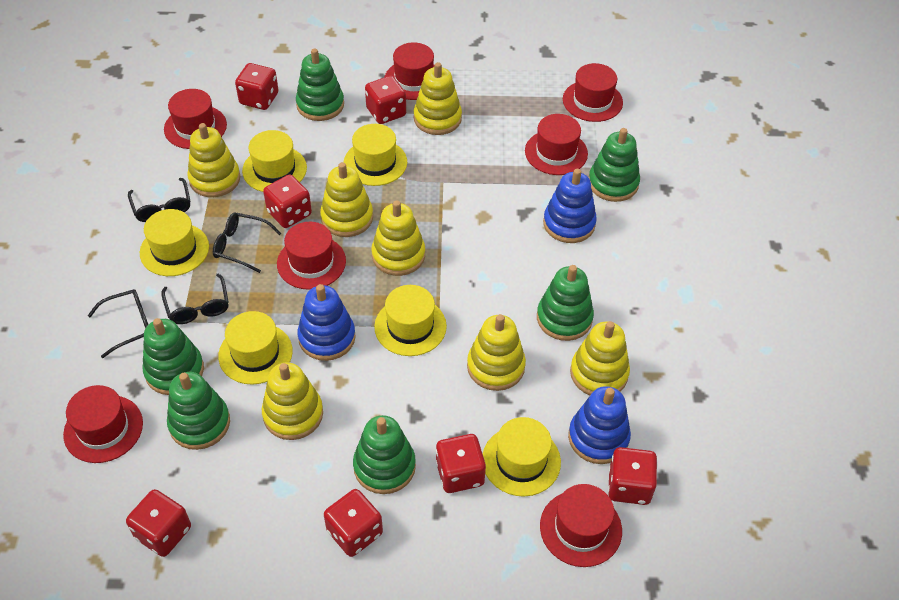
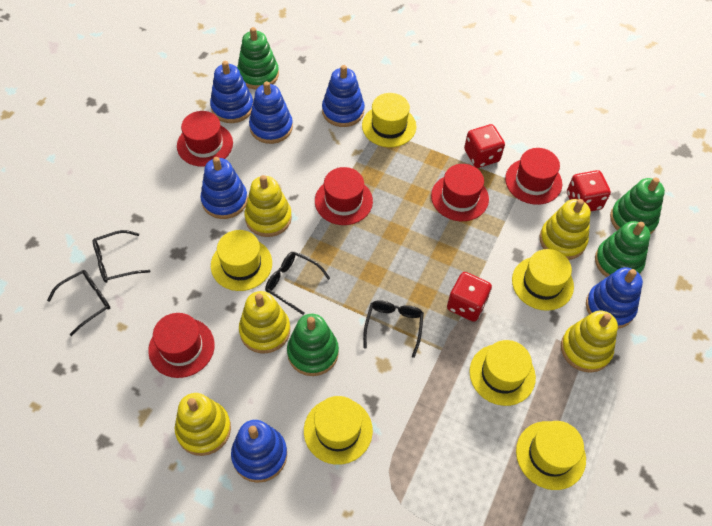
blue stacking toy: 3 -> 6
green stacking toy: 6 -> 4
red dice: 7 -> 3
red hat: 7 -> 5
yellow stacking toy: 7 -> 5

